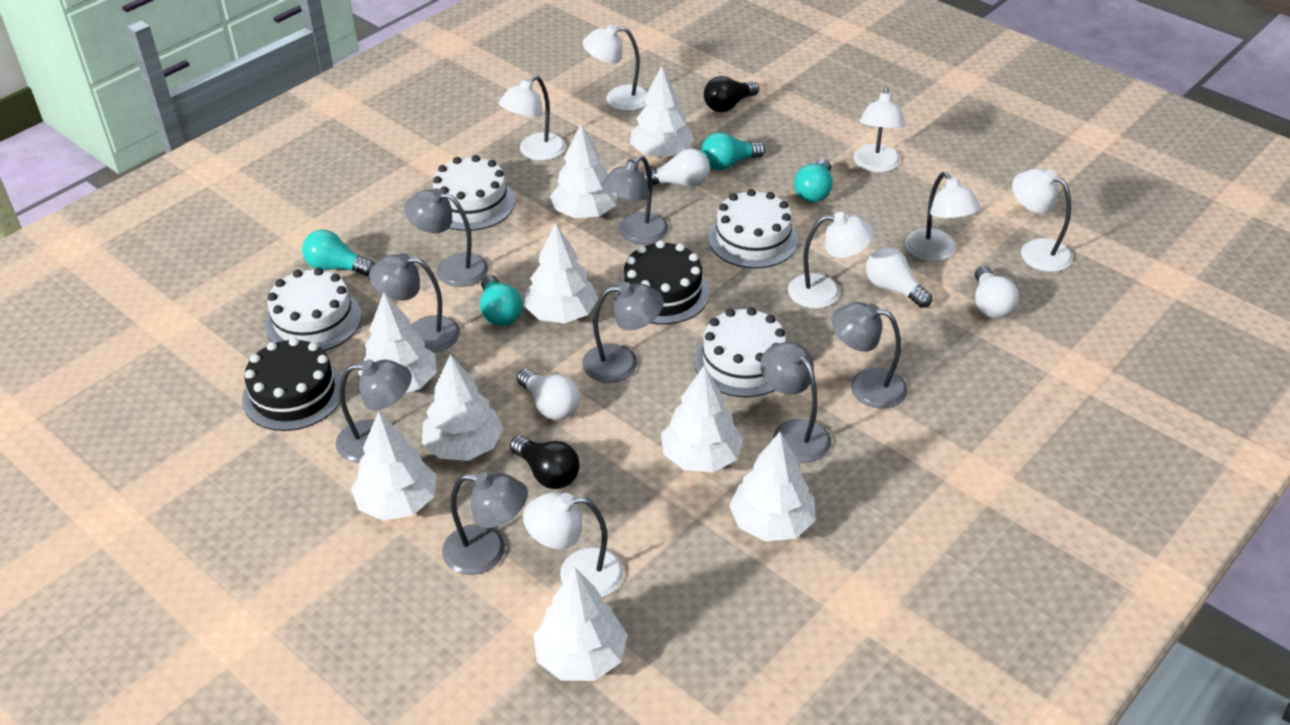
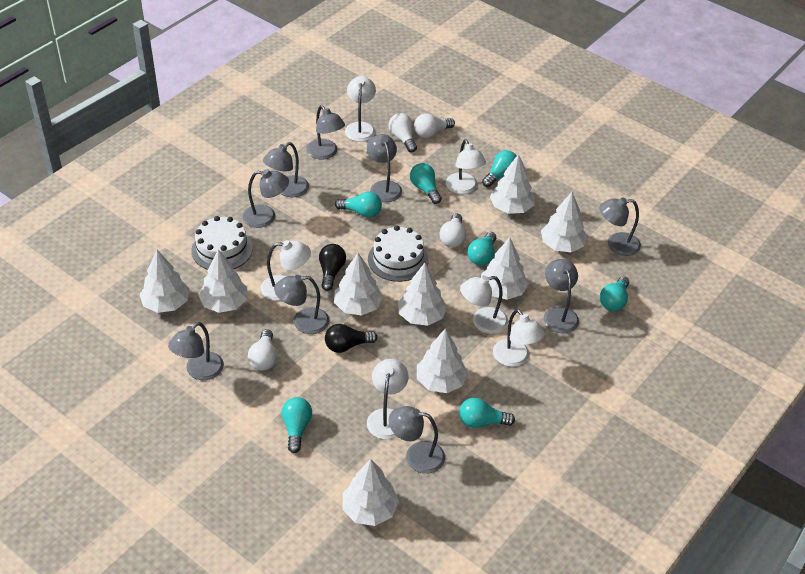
black cake: 2 -> 0
grey lamp: 8 -> 9
turquoise light bulb: 4 -> 7
white cake: 4 -> 2
white lamp: 7 -> 6

